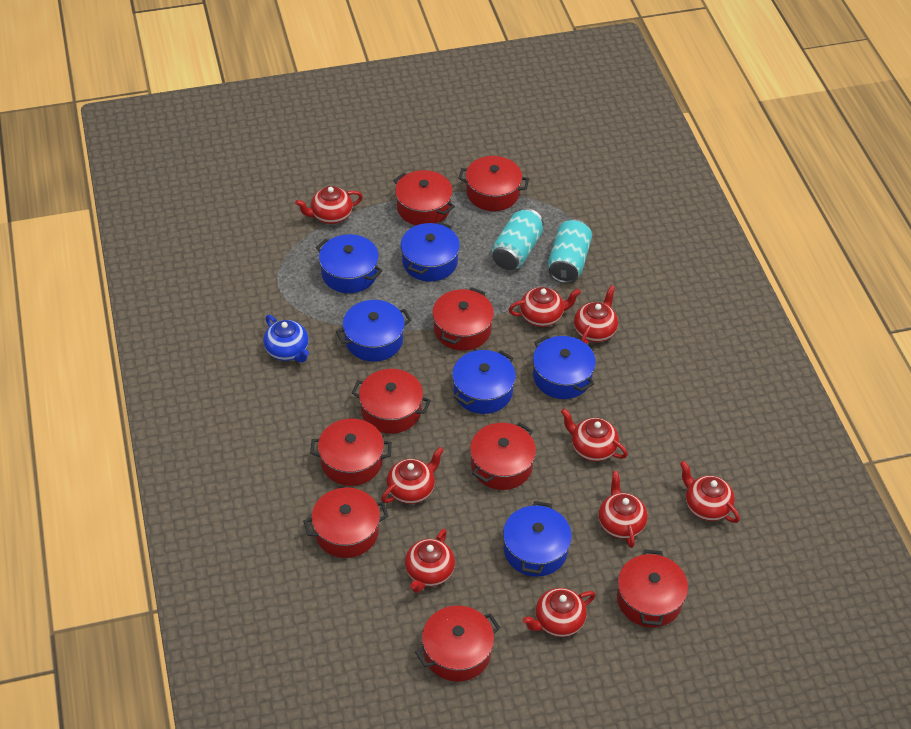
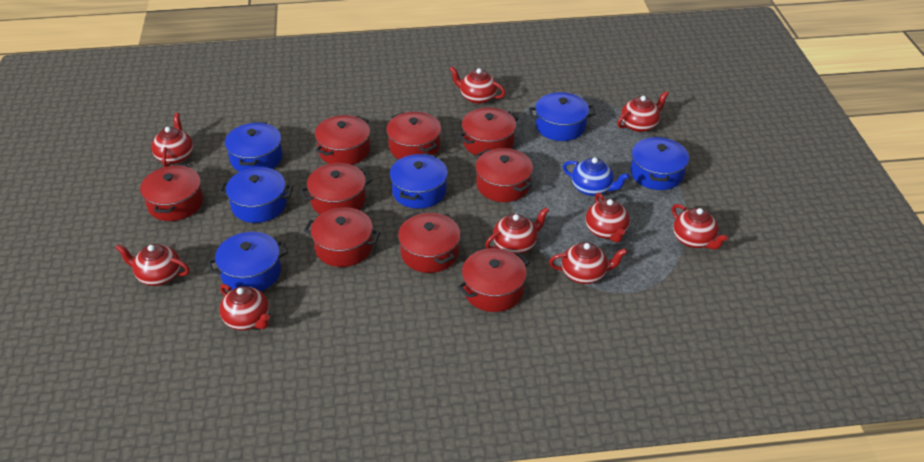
turquoise can: 2 -> 0

